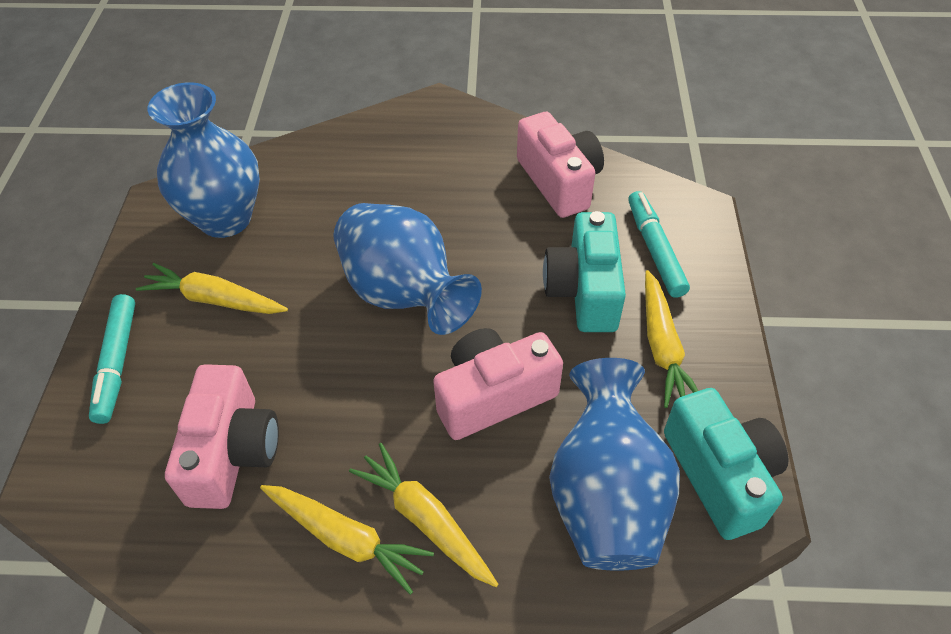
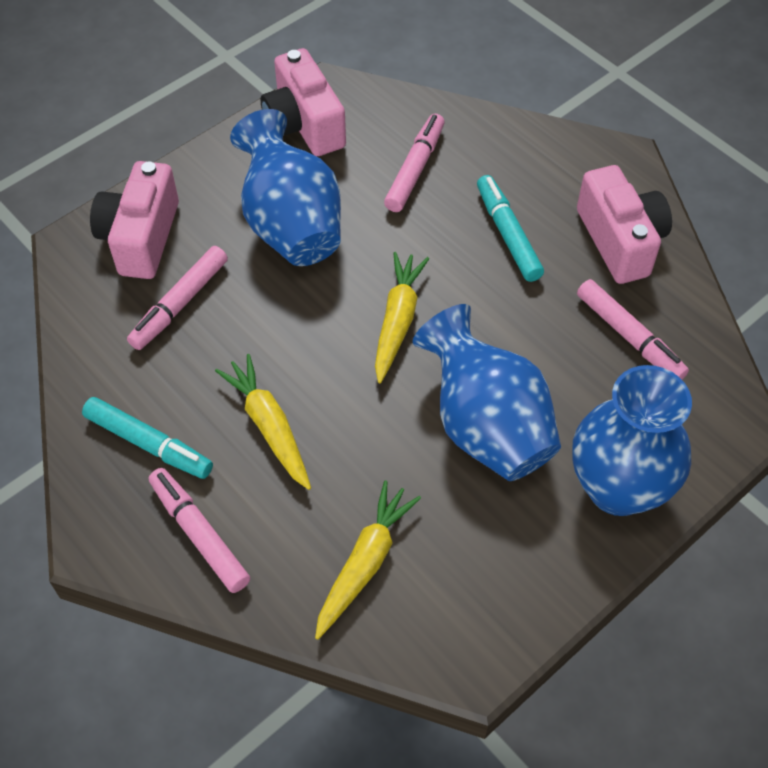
pink marker: 0 -> 4
turquoise camera: 2 -> 0
yellow carrot: 4 -> 3

